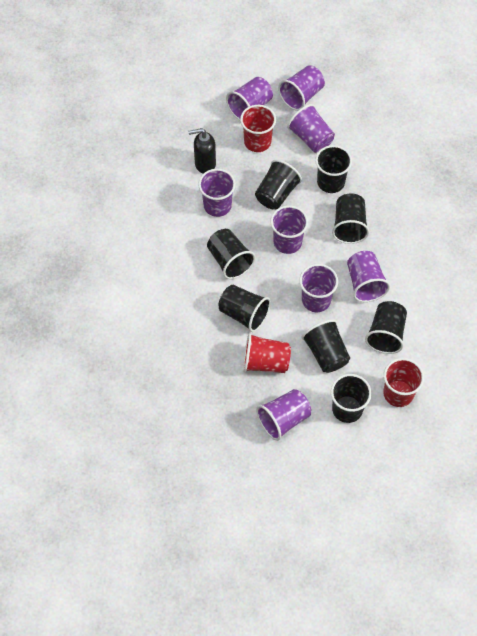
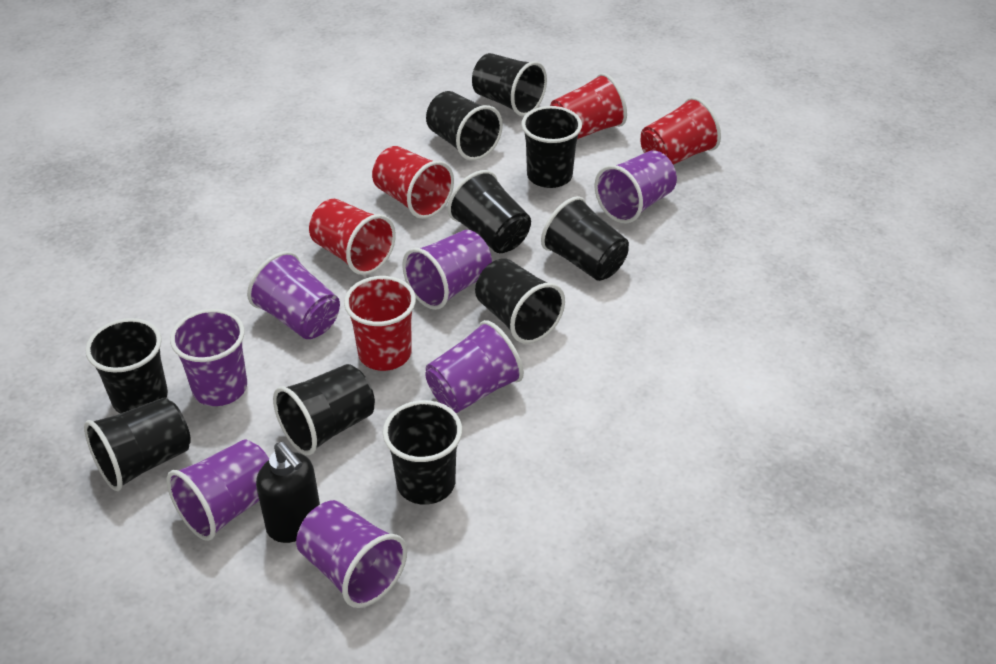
black cup: 8 -> 10
purple cup: 8 -> 7
red cup: 3 -> 5

